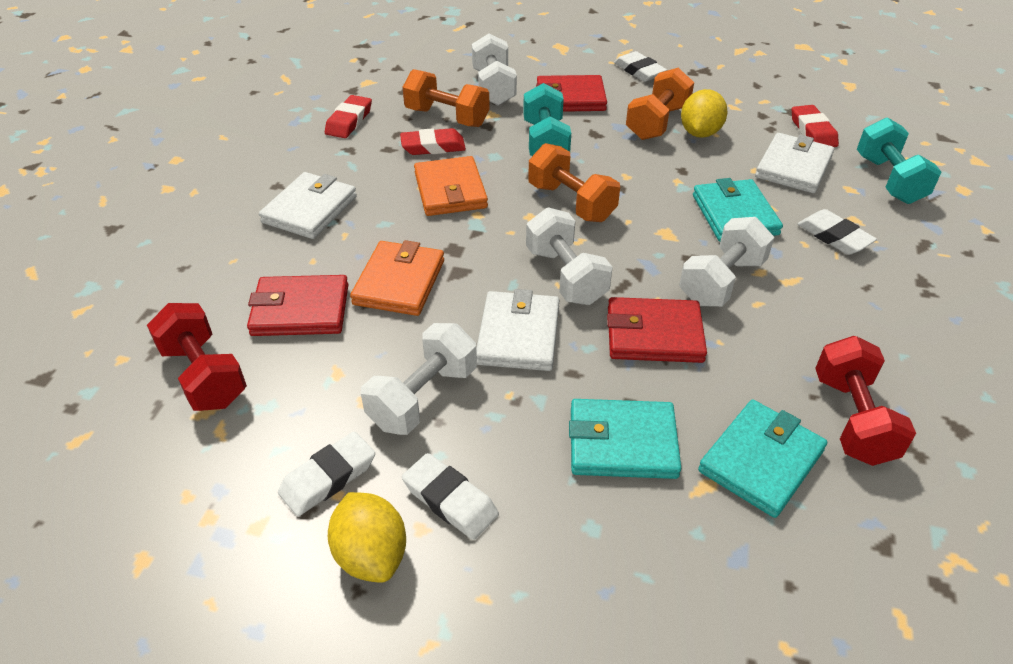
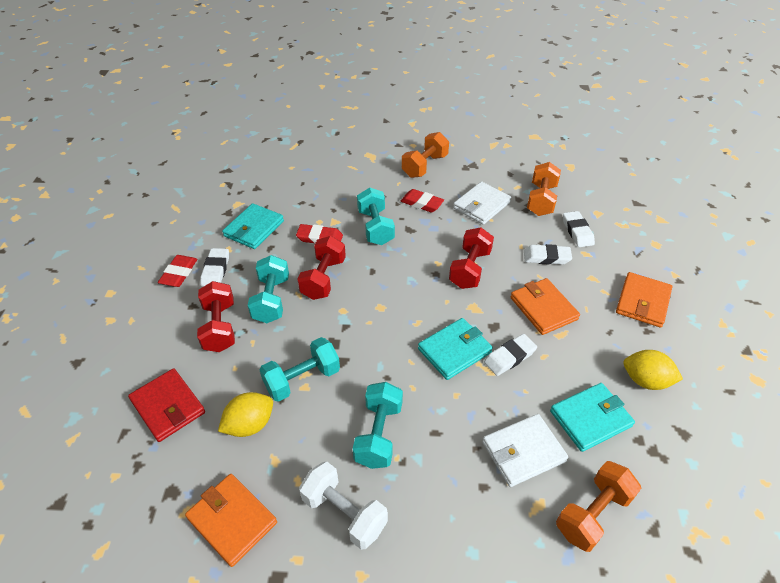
orange wallet: 2 -> 3
red dumbbell: 2 -> 3
red wallet: 3 -> 1
turquoise dumbbell: 2 -> 4
white dumbbell: 4 -> 1
white wallet: 3 -> 2

